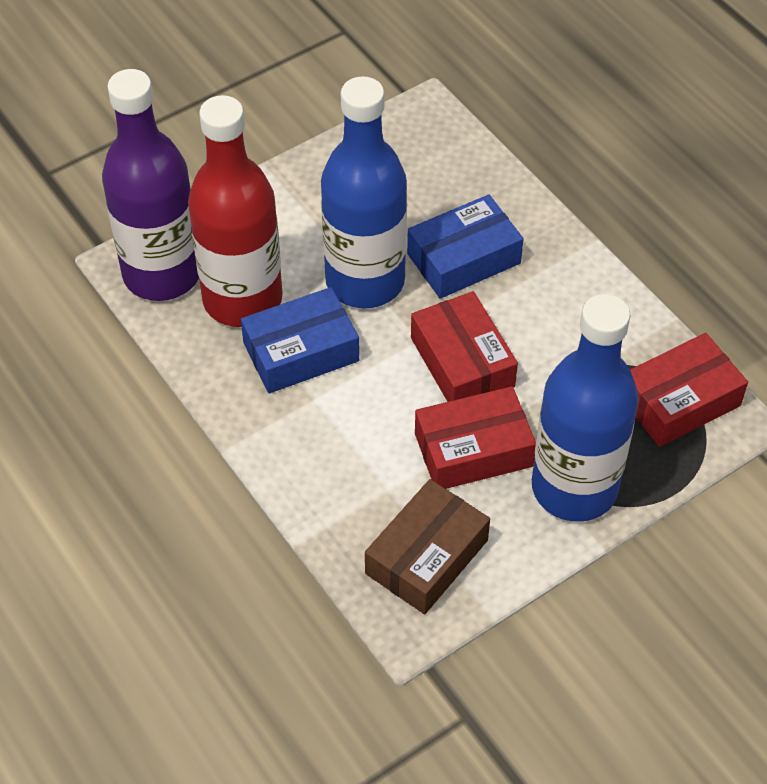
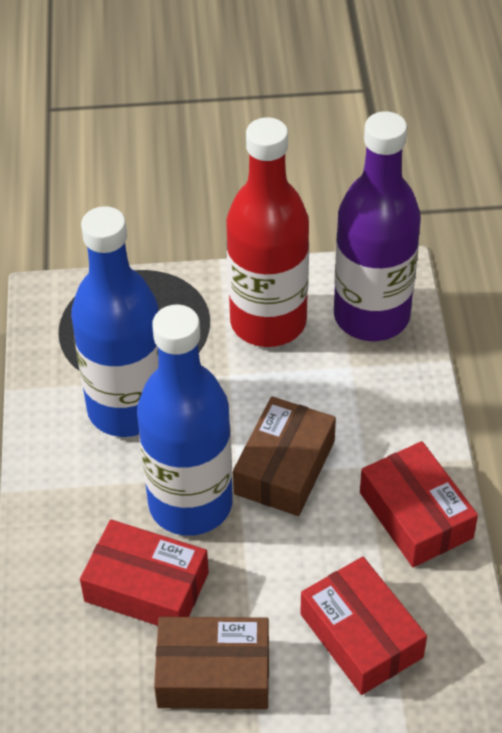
blue box: 2 -> 0
brown box: 1 -> 2

